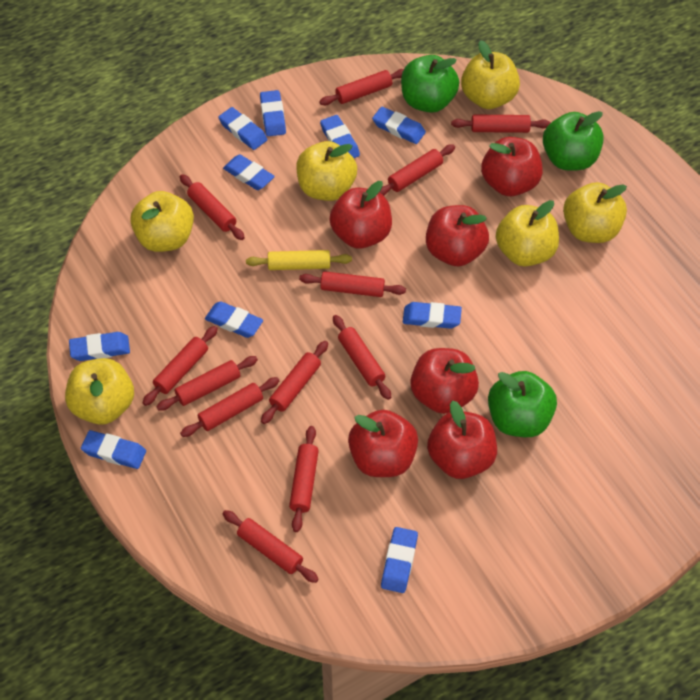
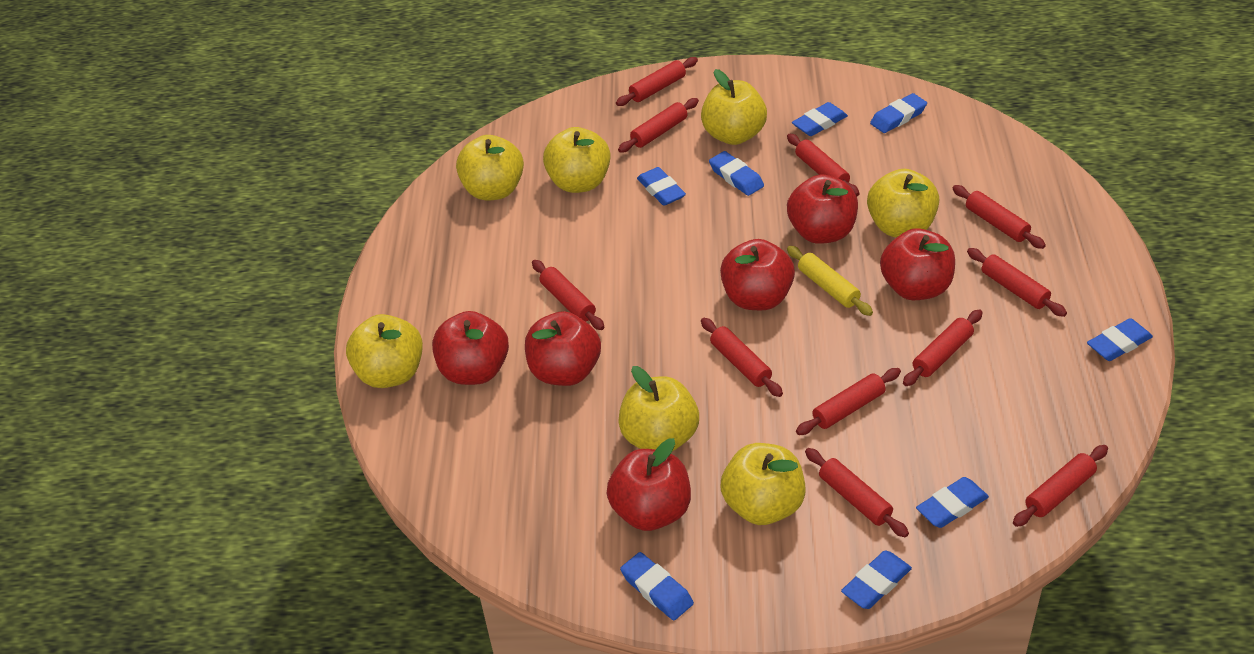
blue eraser: 10 -> 8
green apple: 3 -> 0
red rolling pin: 12 -> 11
yellow apple: 6 -> 7

